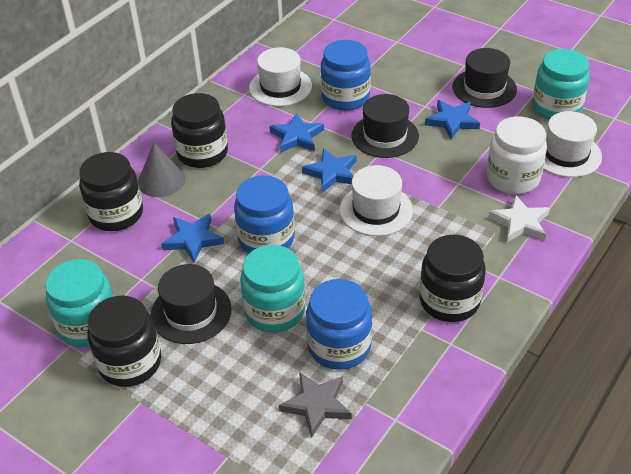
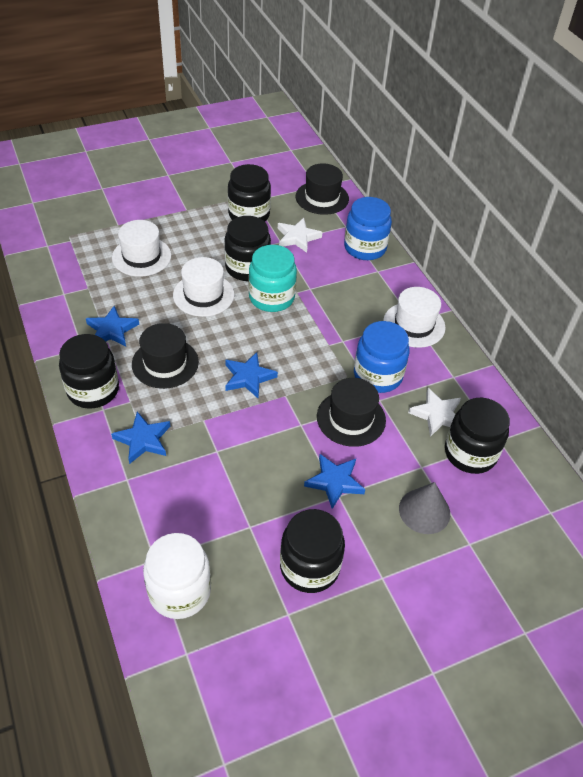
black jar: 4 -> 5
blue jar: 3 -> 2
grey star: 1 -> 0
turquoise jar: 3 -> 1
white star: 1 -> 2

